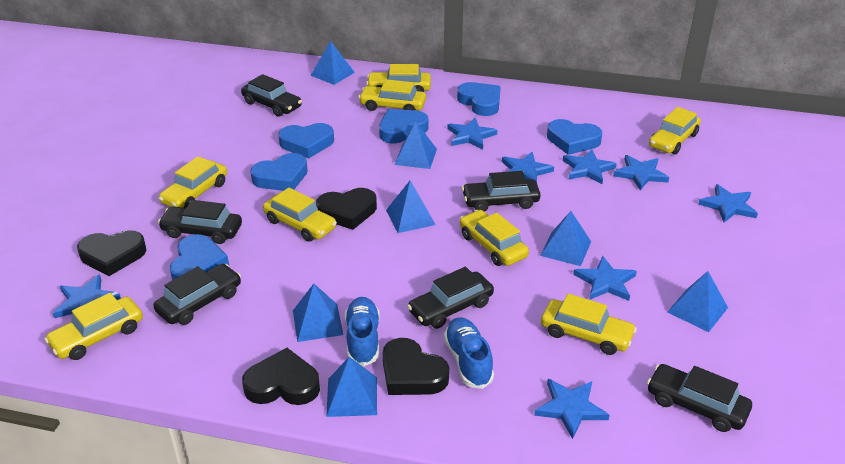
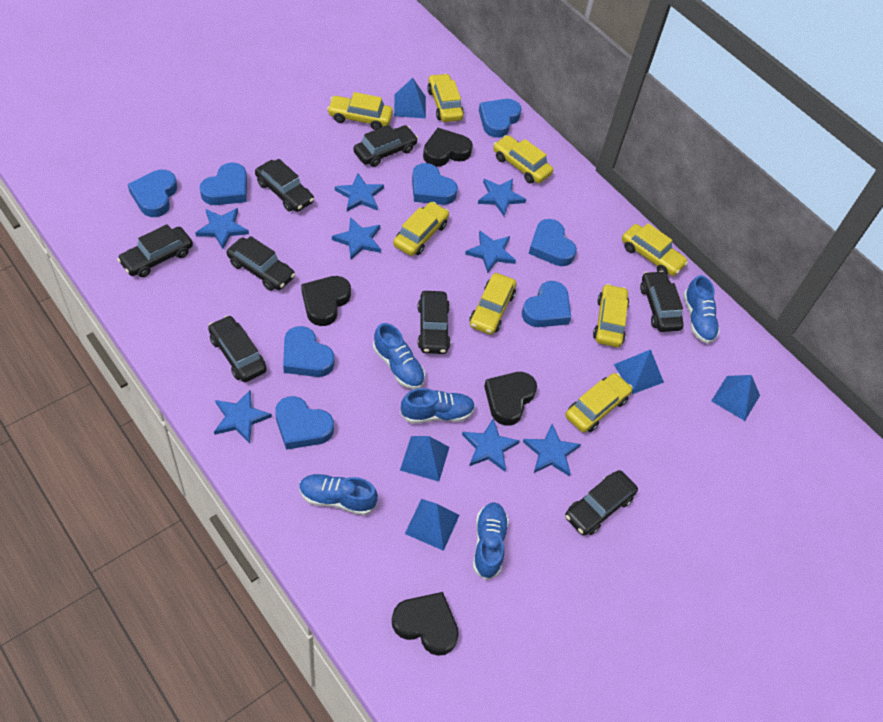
black car: 6 -> 8
blue heart: 6 -> 8
blue pyramid: 7 -> 5
blue shoe: 2 -> 5

